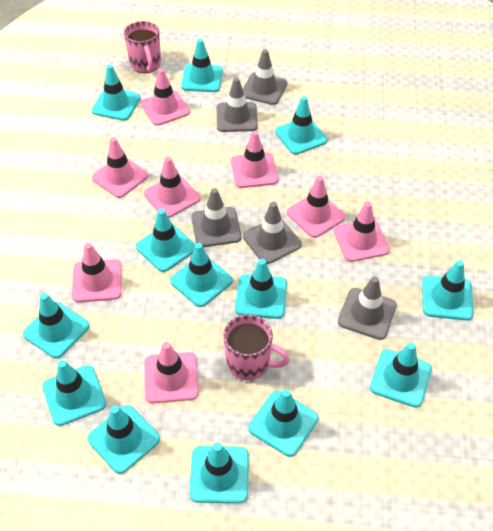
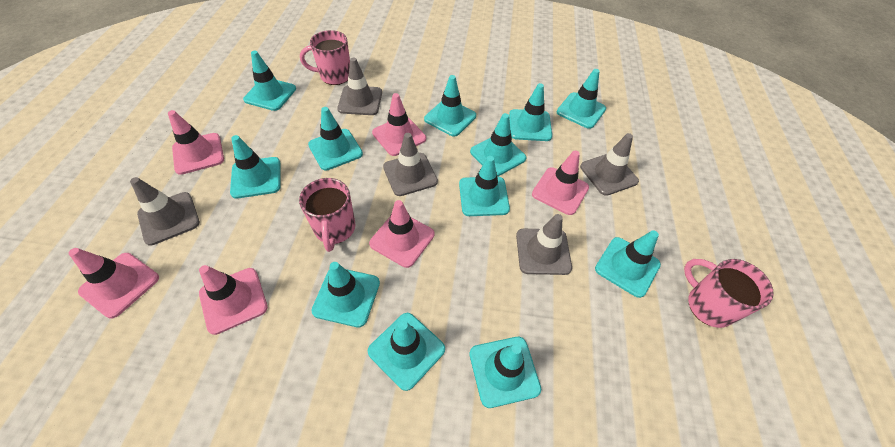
pink mug: 2 -> 3
pink traffic cone: 8 -> 6
turquoise traffic cone: 13 -> 12

